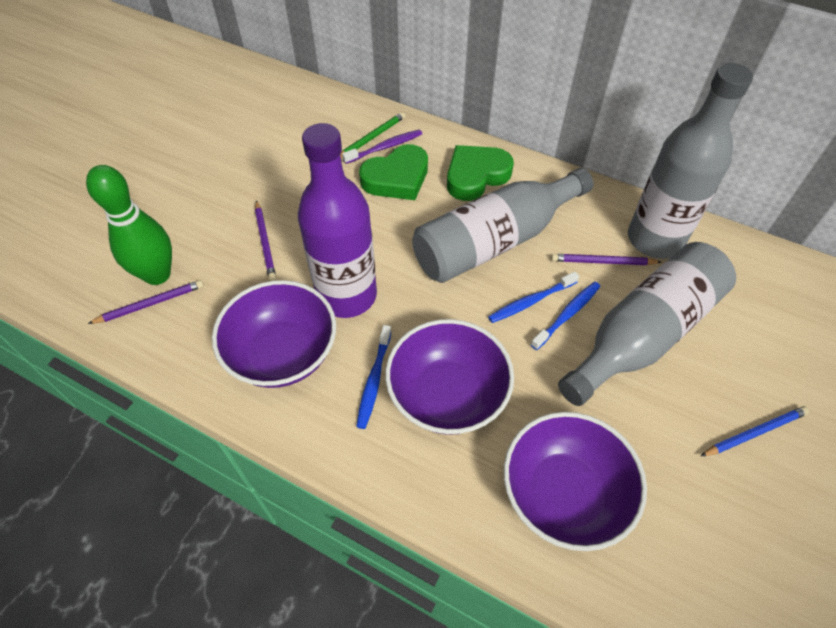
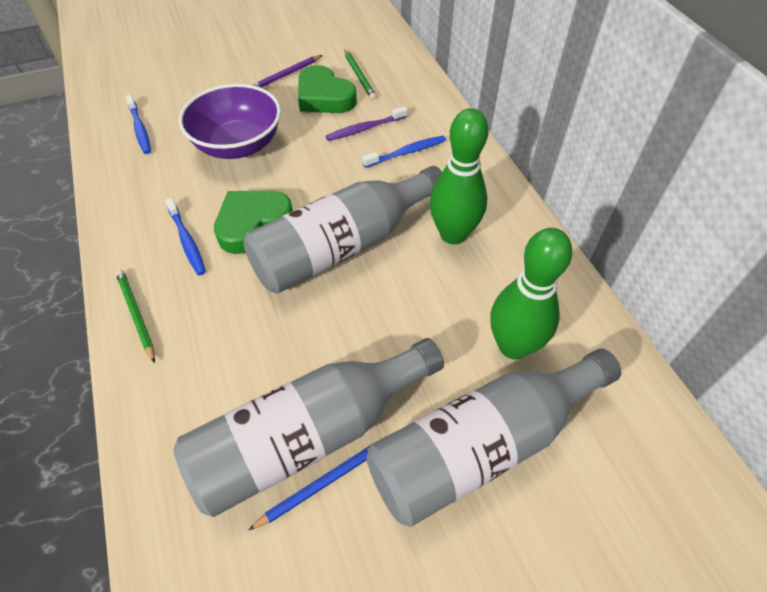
green bowling pin: 1 -> 2
green pencil: 1 -> 2
purple bottle: 1 -> 0
purple bowl: 3 -> 1
purple pencil: 3 -> 1

